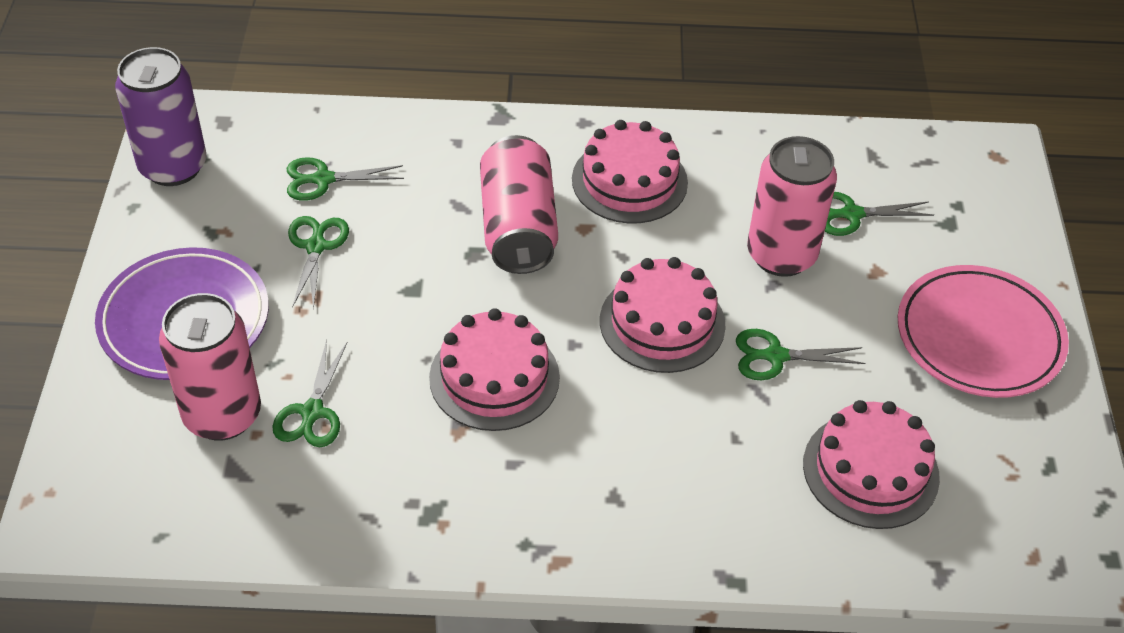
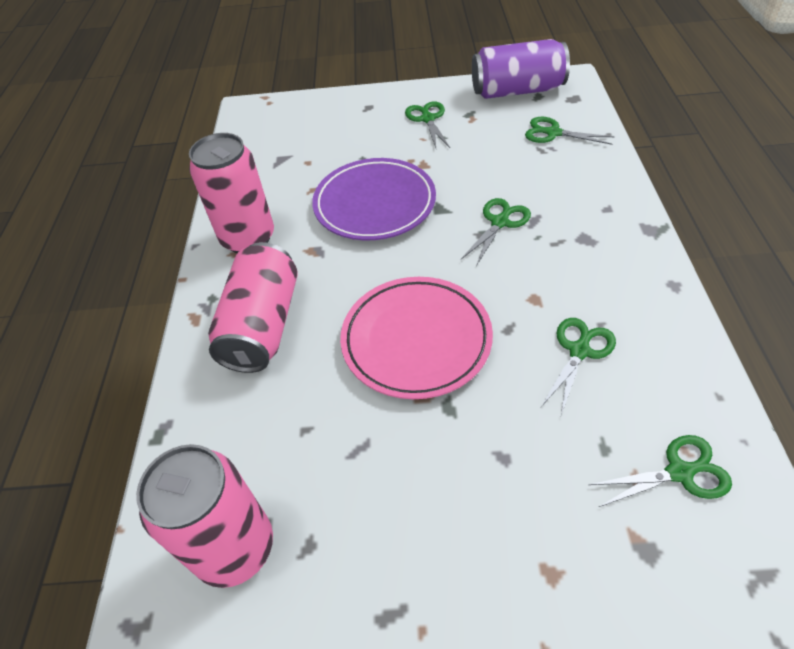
pink cake: 4 -> 0

